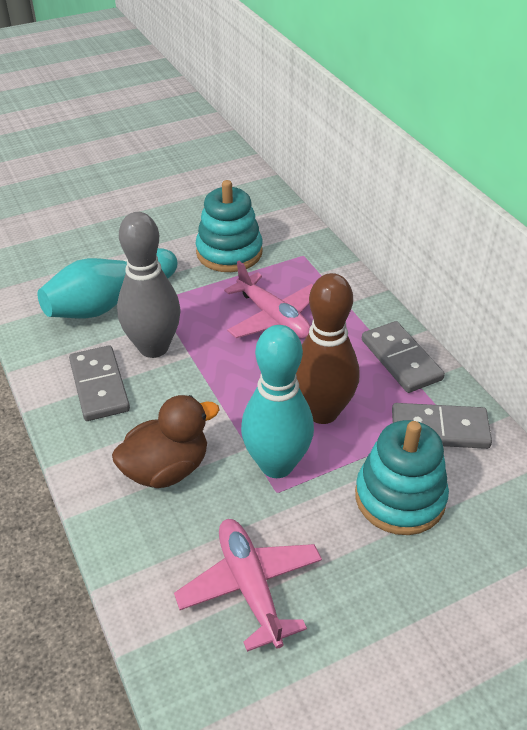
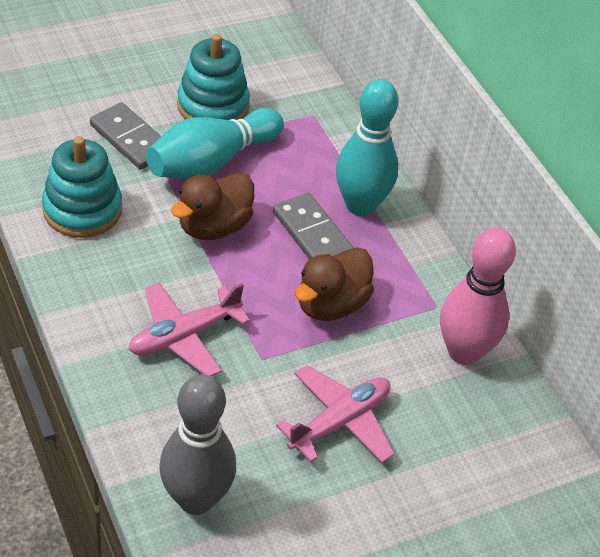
brown bowling pin: 1 -> 0
brown duck: 1 -> 2
grey domino: 3 -> 2
pink bowling pin: 0 -> 1

